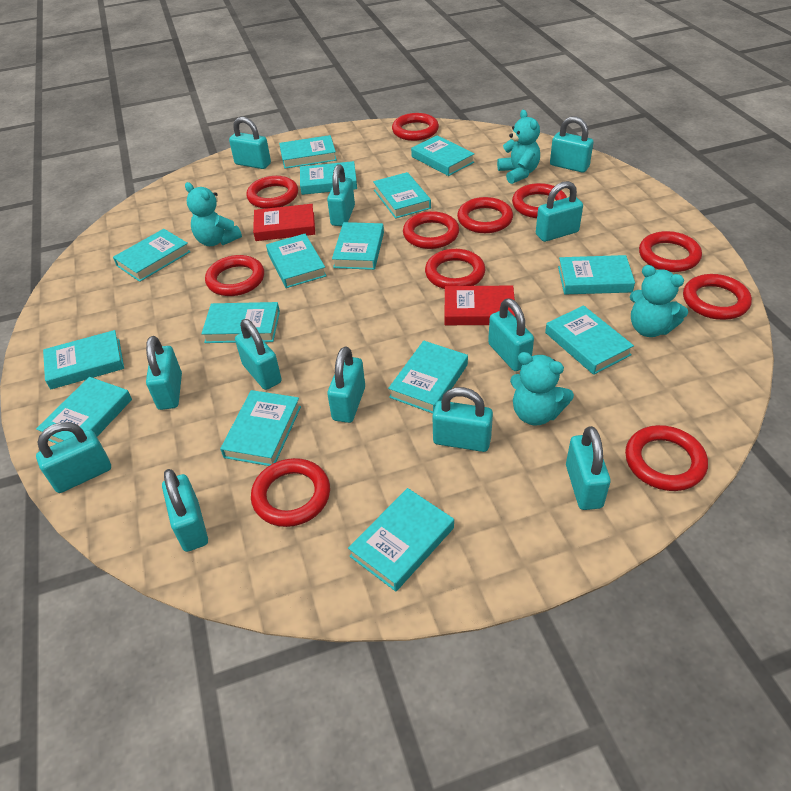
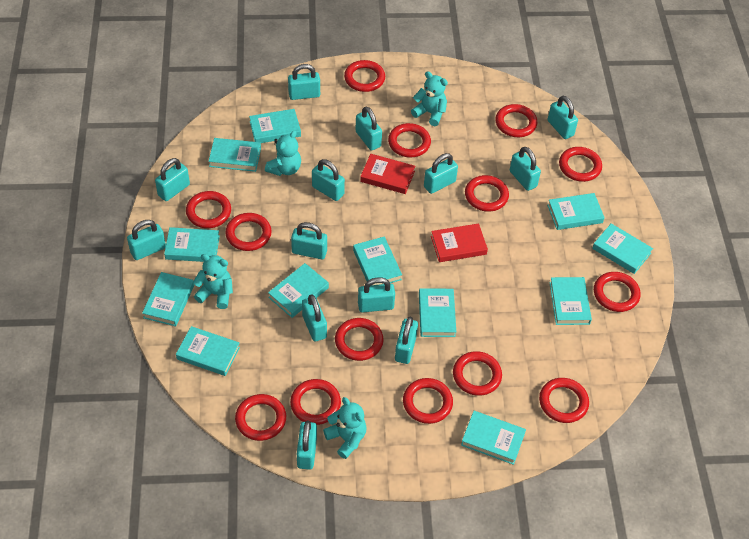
red ring: 11 -> 14
turquoise book: 15 -> 12
turquoise padlock: 12 -> 13

